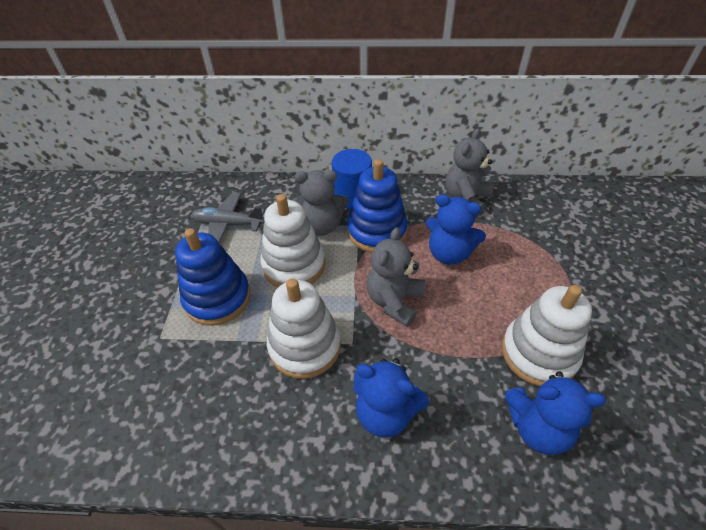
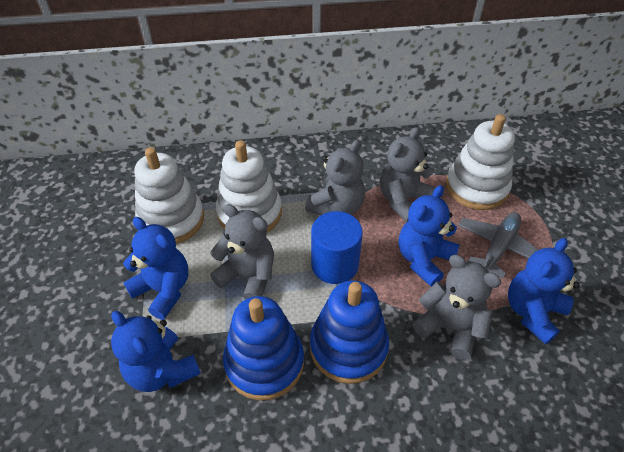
blue teddy bear: 3 -> 4
grey teddy bear: 3 -> 4

